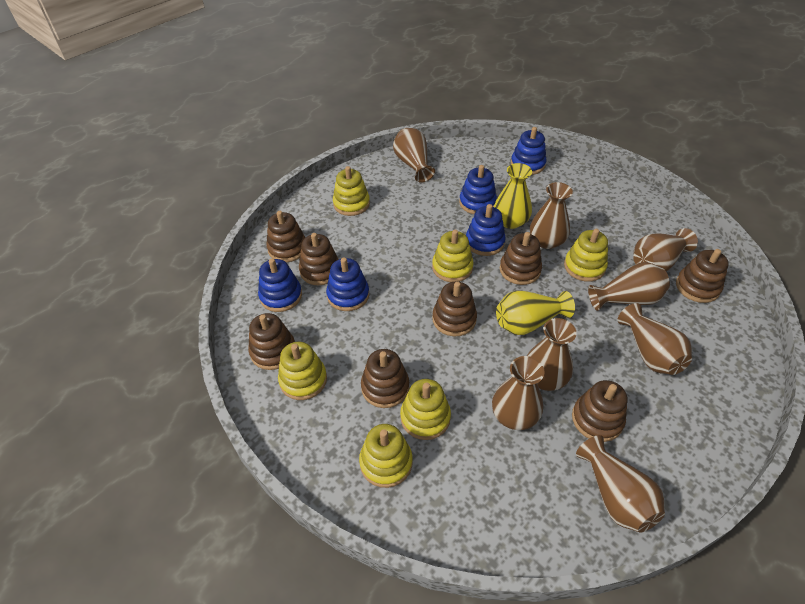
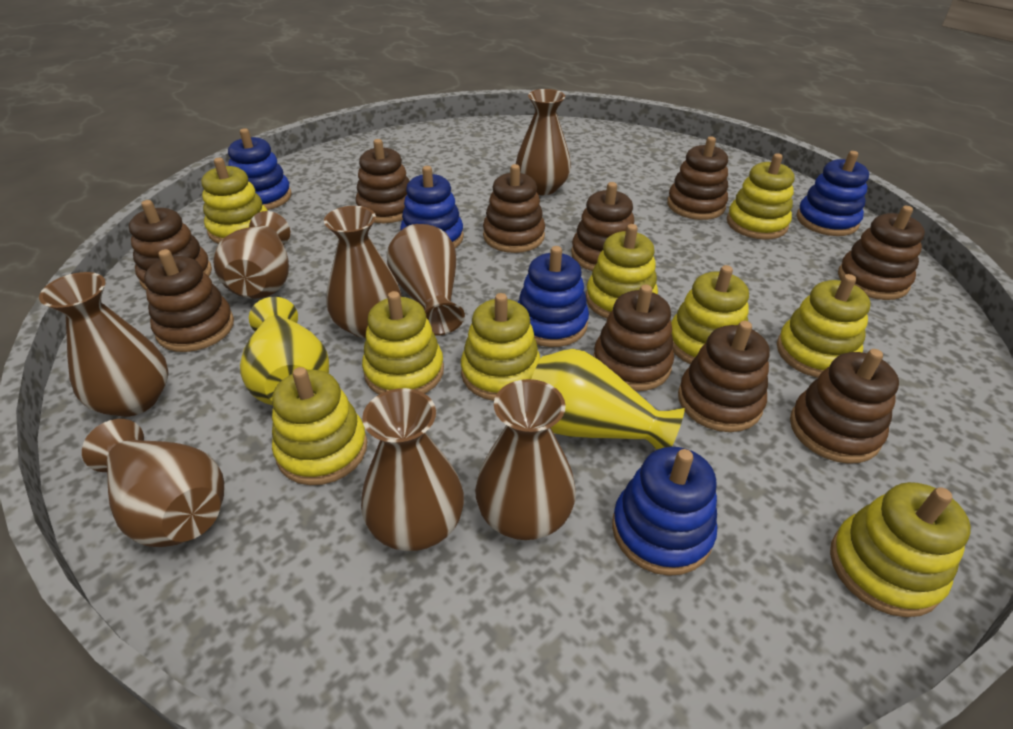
brown stacking toy: 8 -> 10
yellow stacking toy: 6 -> 9

